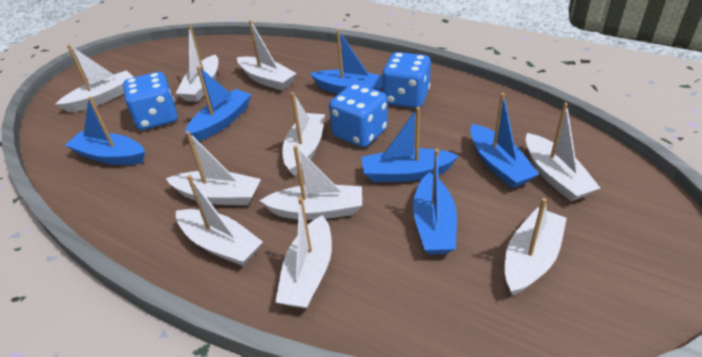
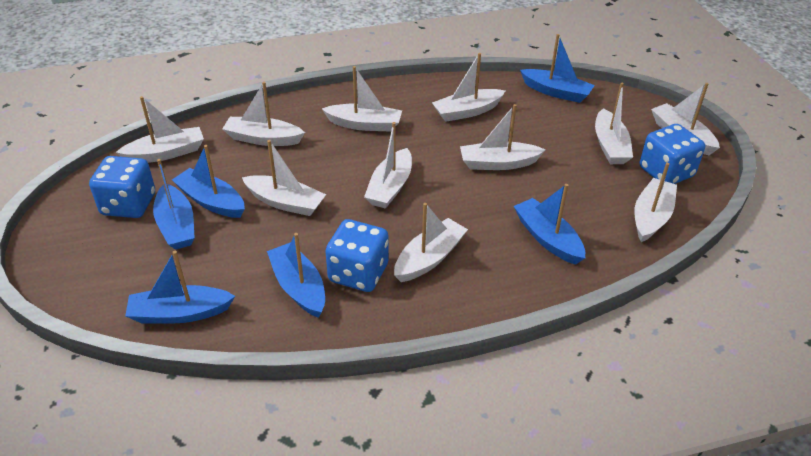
white boat: 10 -> 11

